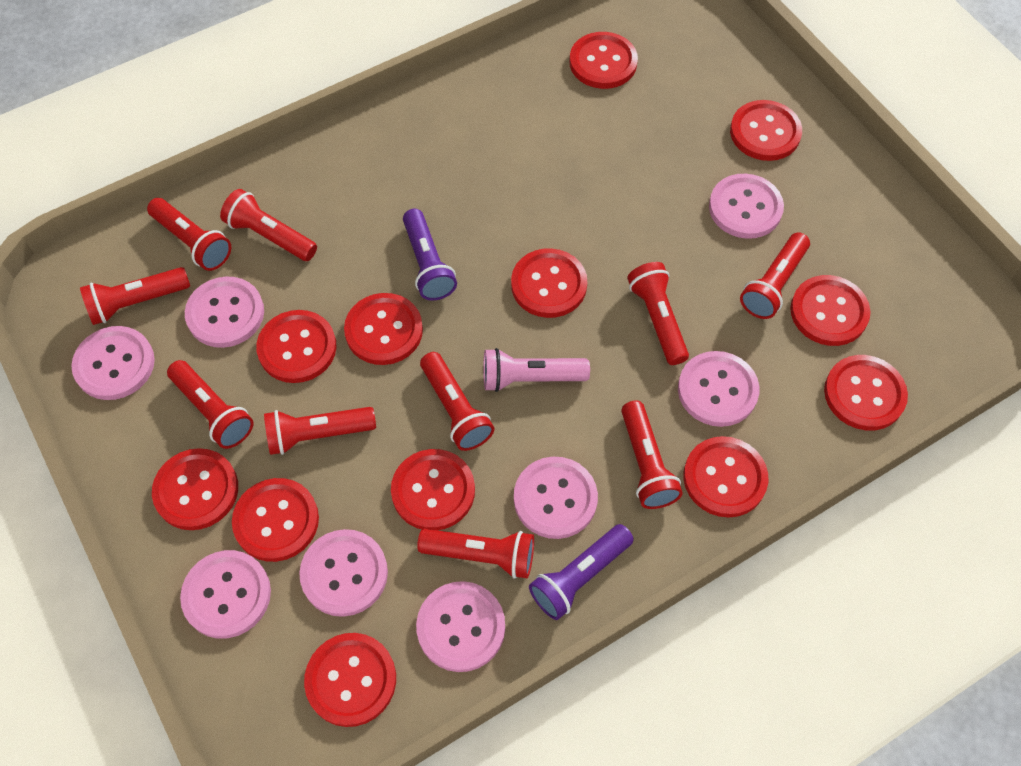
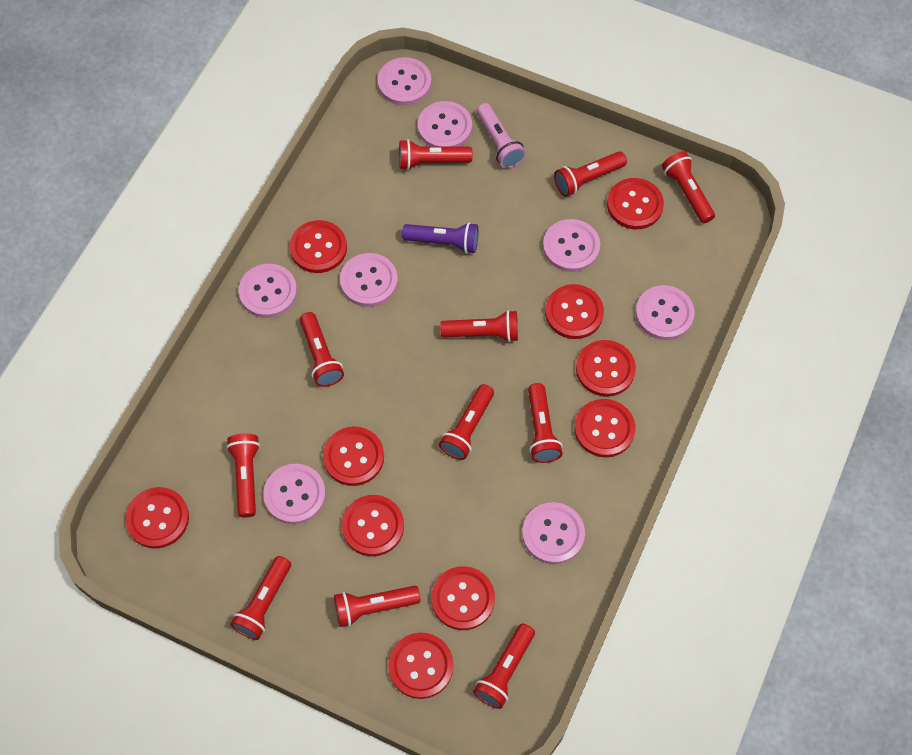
purple flashlight: 2 -> 1
red button: 12 -> 10
red flashlight: 10 -> 11

